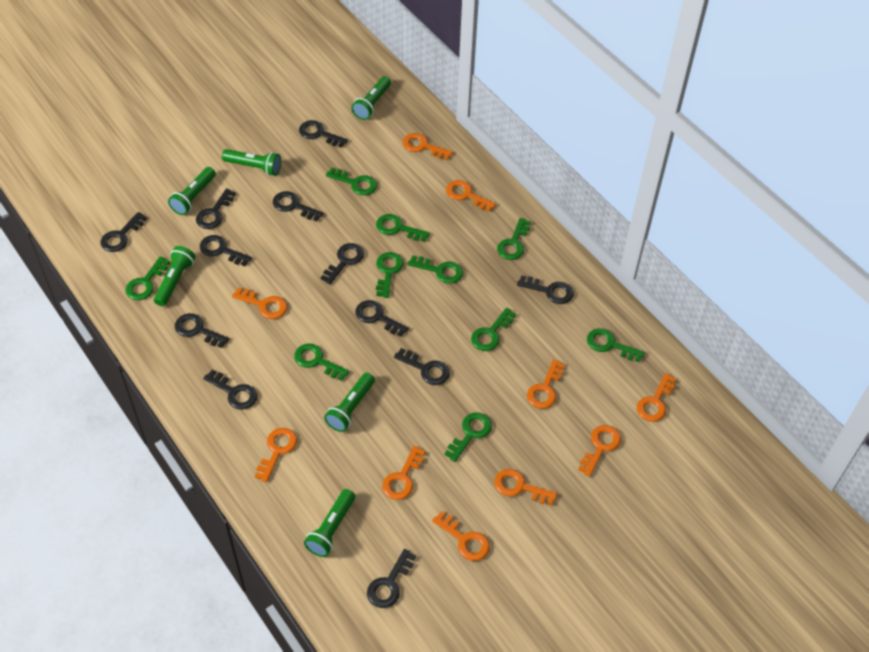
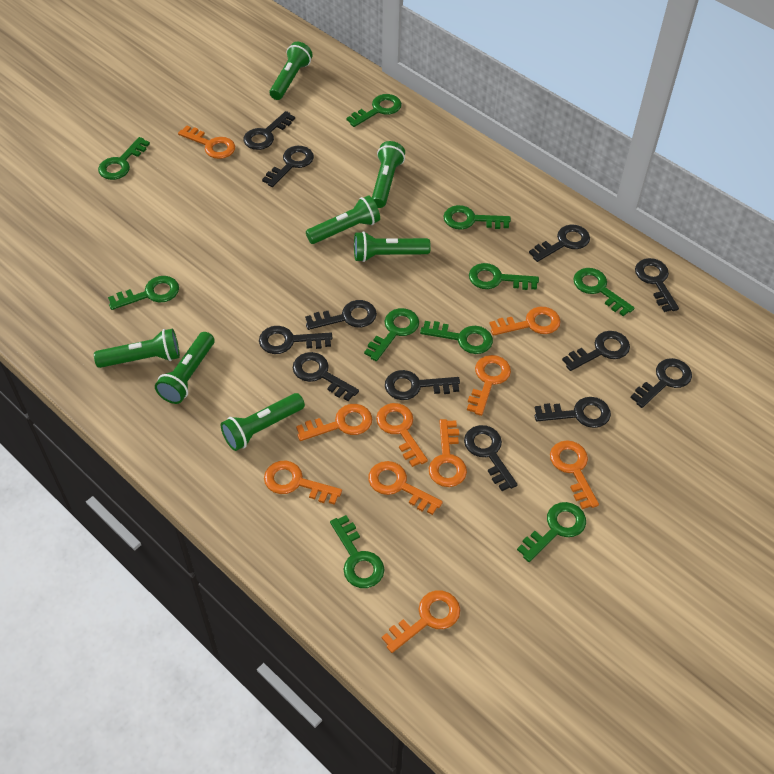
green flashlight: 6 -> 7

